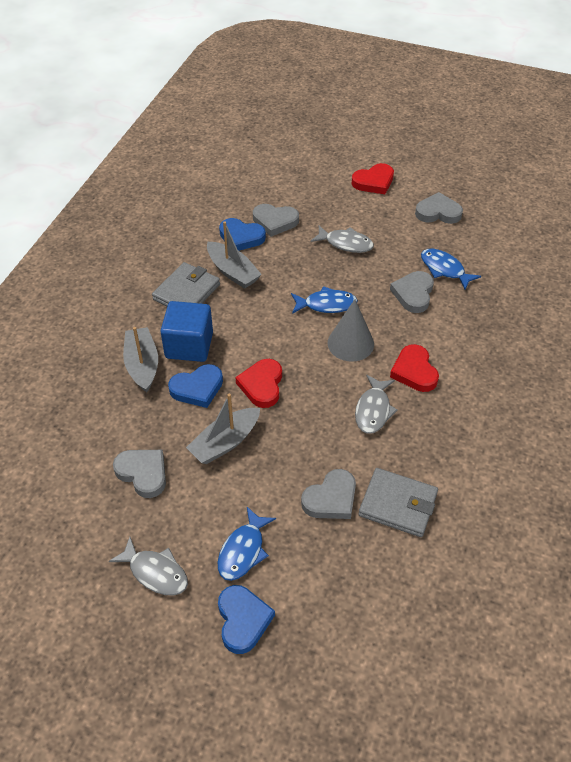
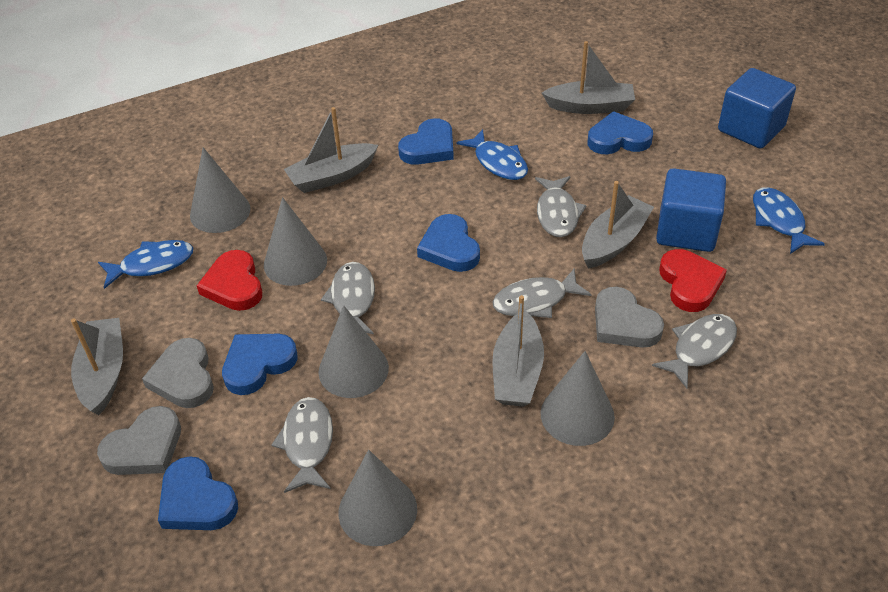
blue cube: 1 -> 2
blue heart: 3 -> 5
grey boat: 3 -> 5
grey cone: 1 -> 5
grey fish: 3 -> 5
grey heart: 5 -> 3
grey wallet: 2 -> 0
red heart: 3 -> 2

